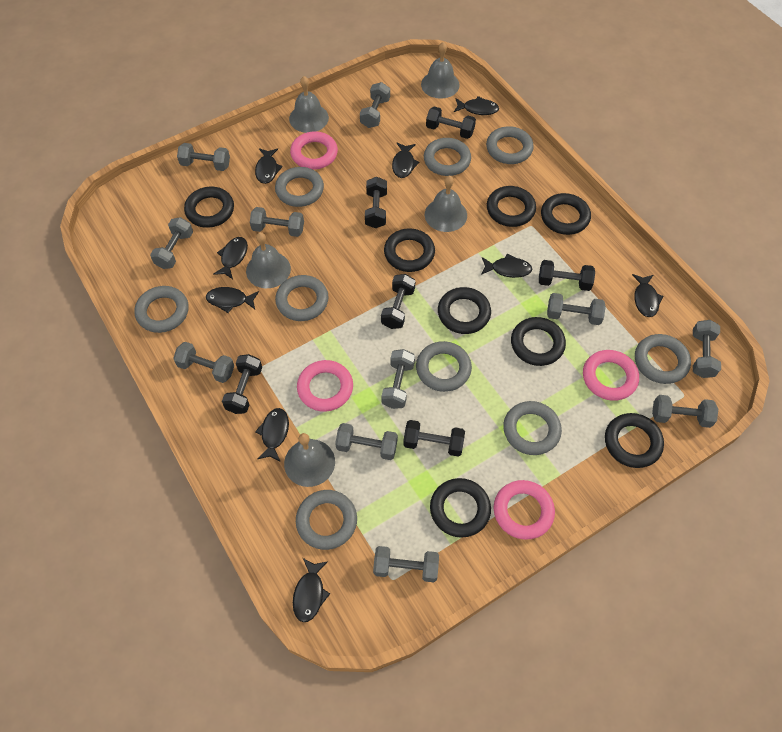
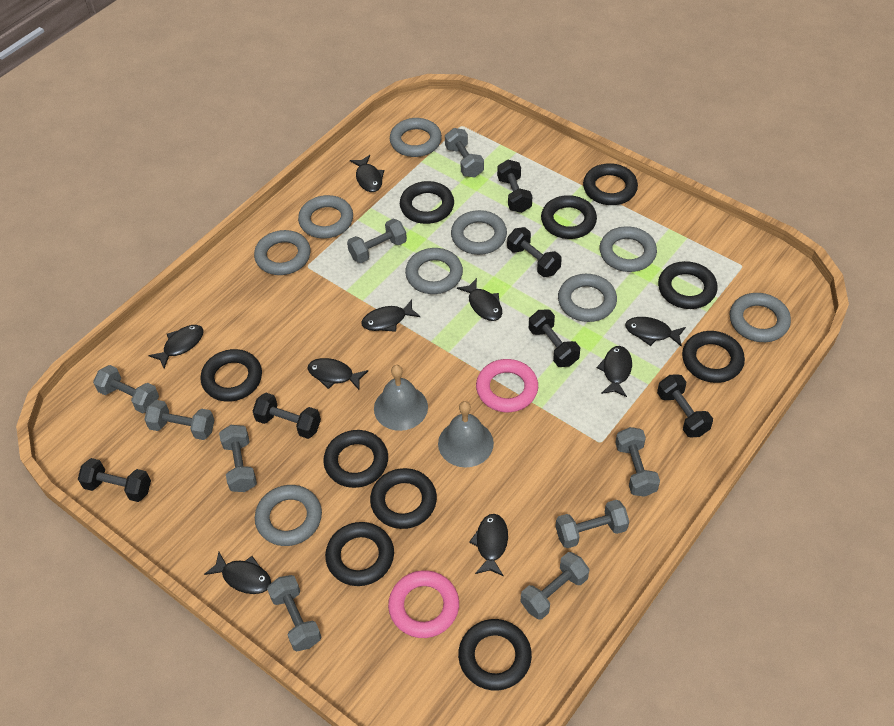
black ring: 8 -> 10
grey bell: 5 -> 2
grey dumbbell: 11 -> 9
pink ring: 4 -> 2

